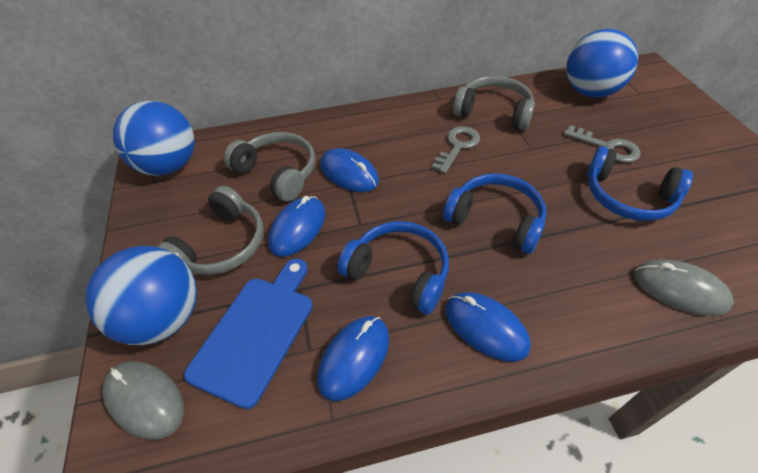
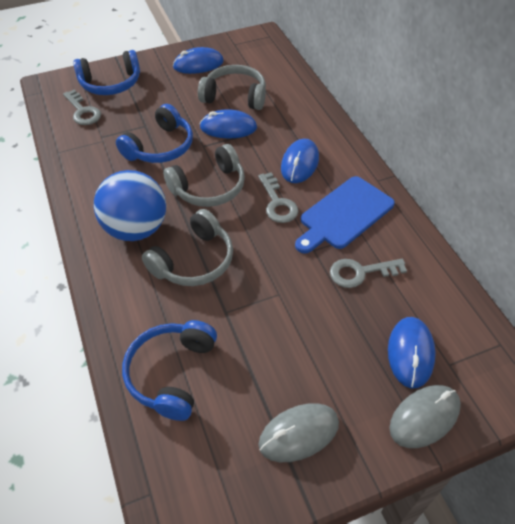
blue ball: 3 -> 1
grey key: 2 -> 3

